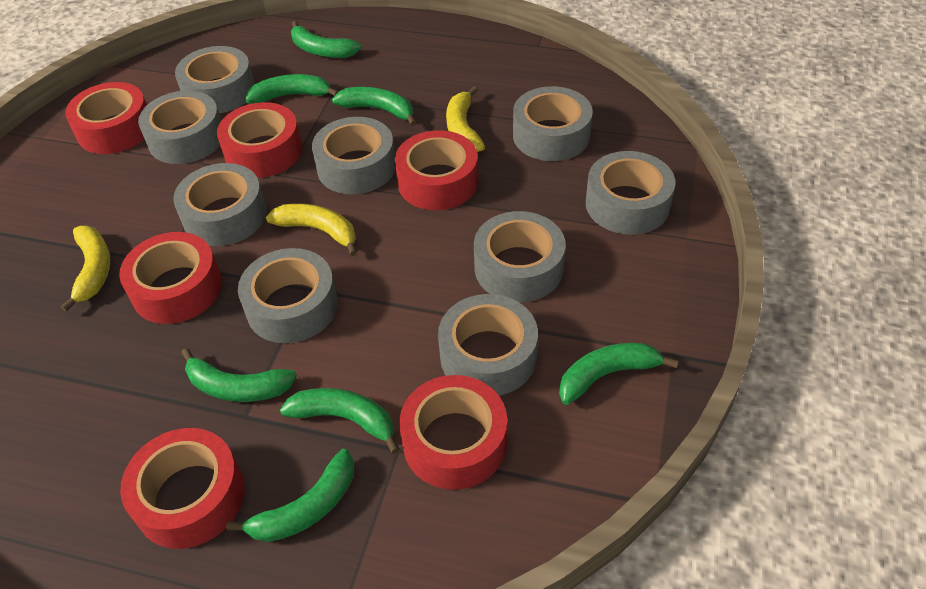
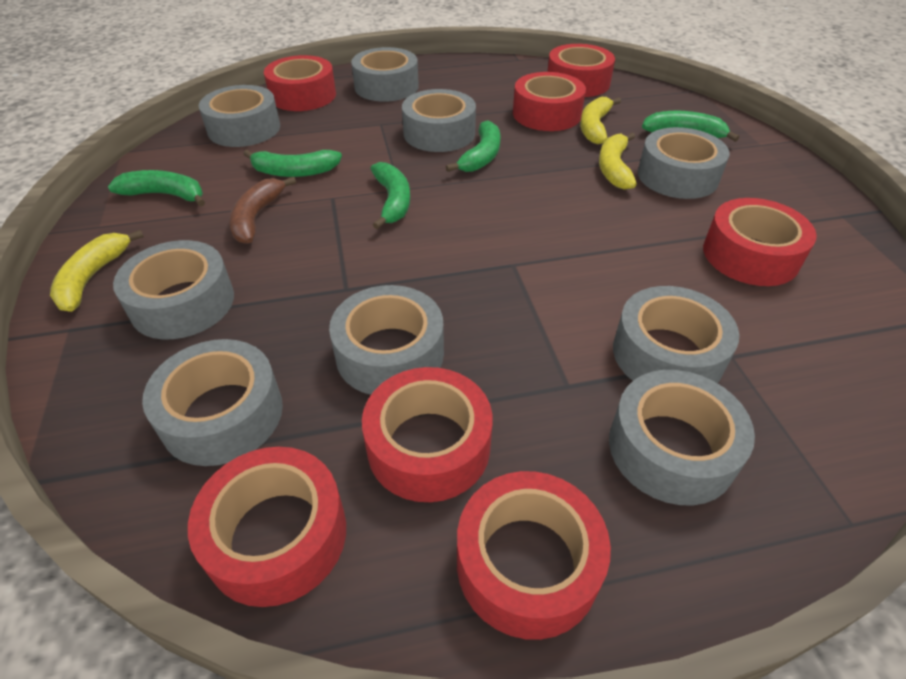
brown banana: 0 -> 1
green banana: 7 -> 5
red tape: 6 -> 7

